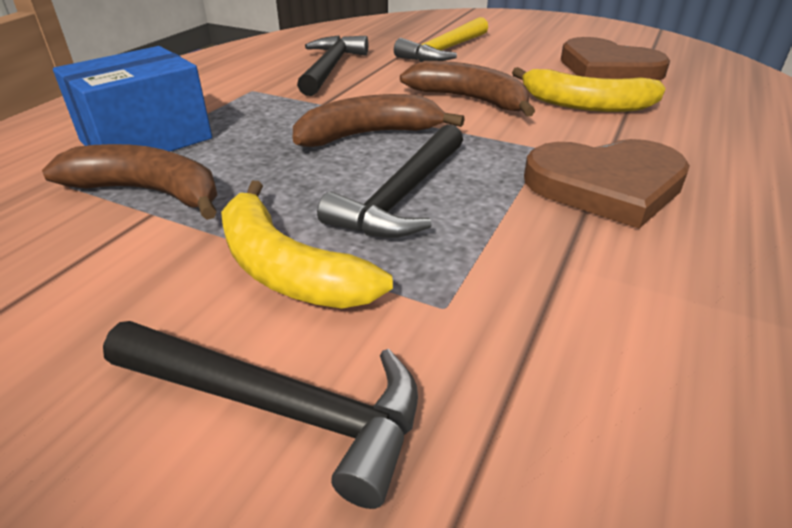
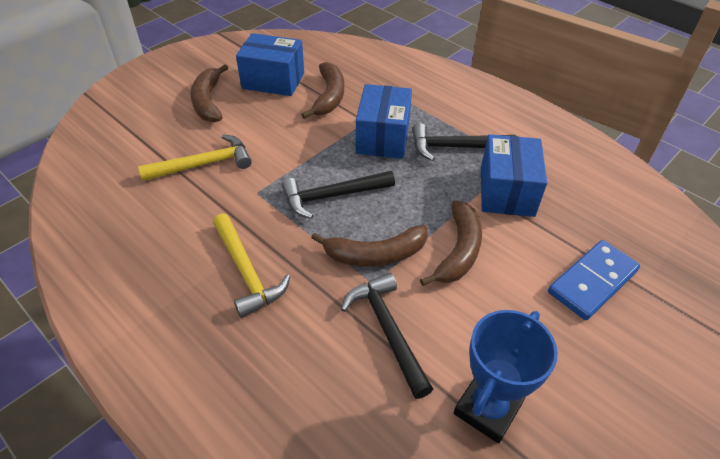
blue box: 1 -> 3
blue domino: 0 -> 1
blue trophy: 0 -> 1
brown banana: 3 -> 4
brown heart: 2 -> 0
yellow banana: 2 -> 0
yellow hammer: 1 -> 2

